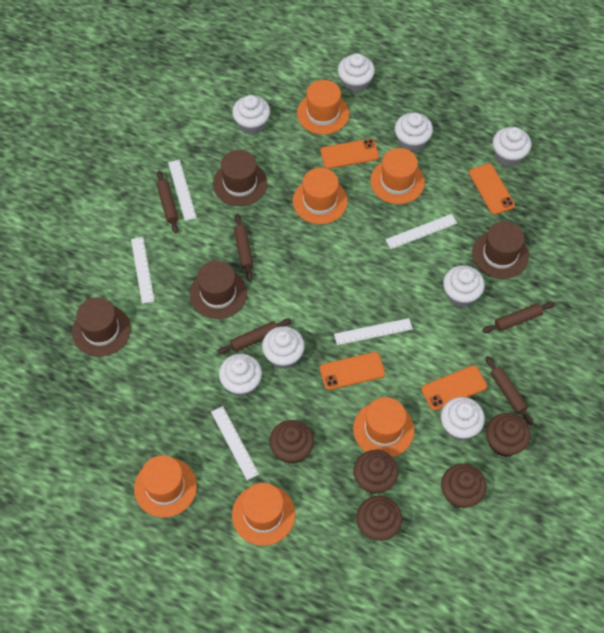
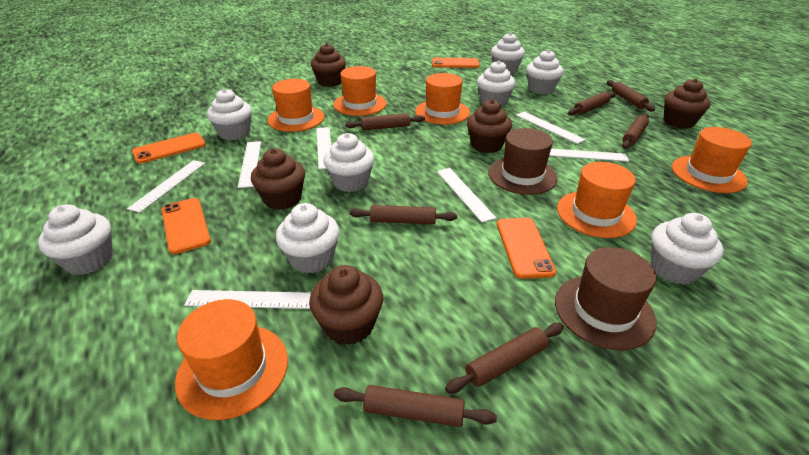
brown hat: 4 -> 2
brown rolling pin: 5 -> 7
white ruler: 5 -> 7

